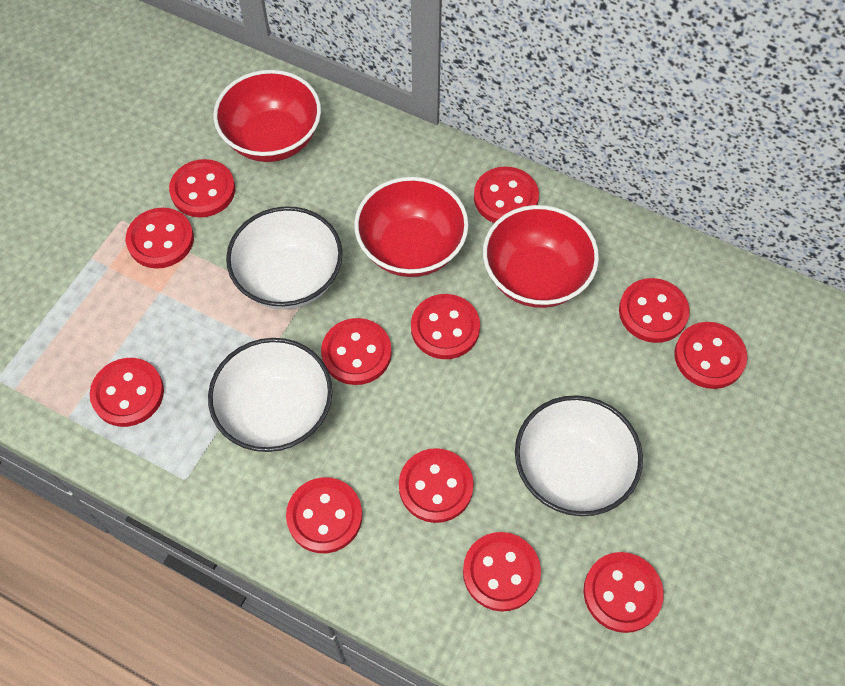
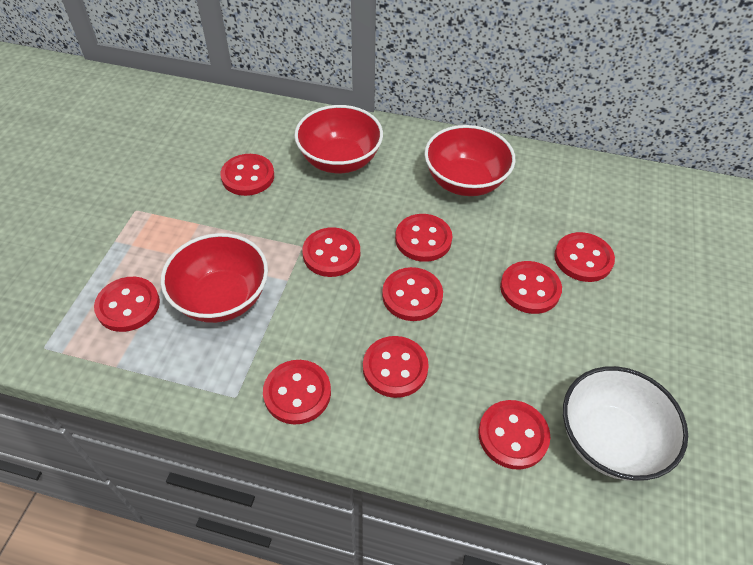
red button: 12 -> 10
white bowl: 3 -> 1

